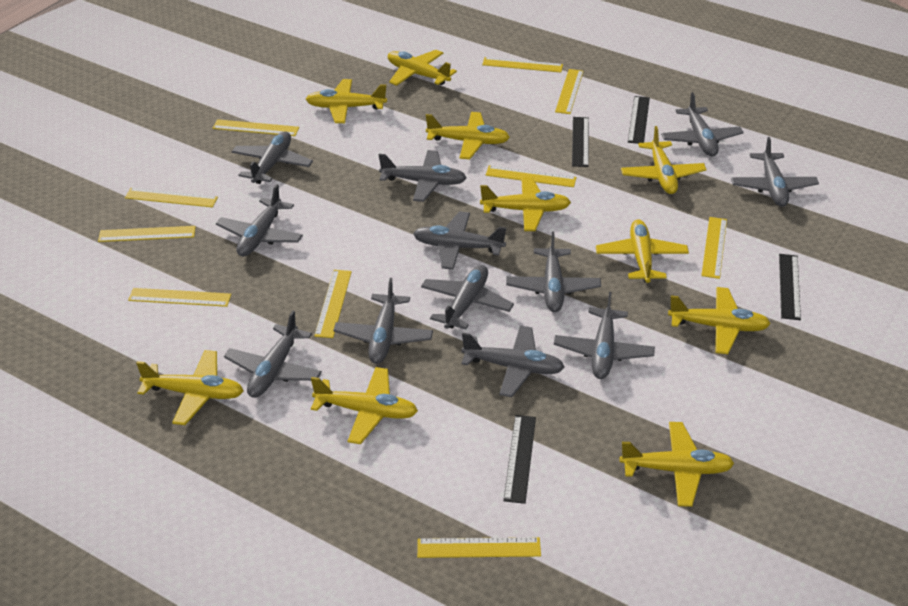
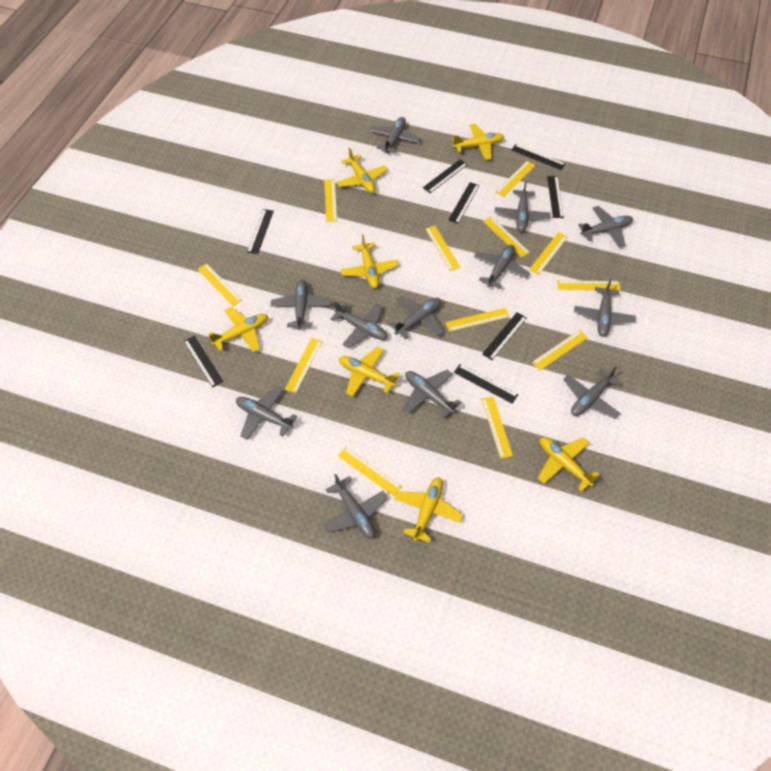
black ruler: 4 -> 8
yellow plane: 10 -> 7
yellow ruler: 10 -> 12

